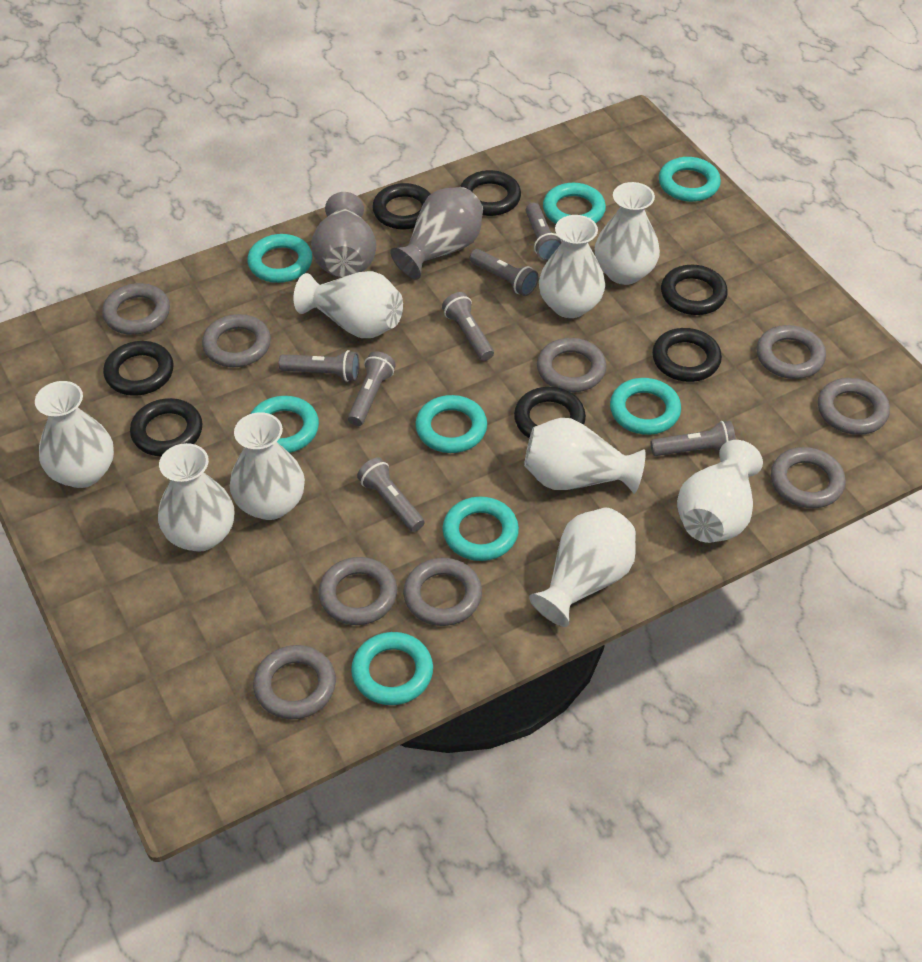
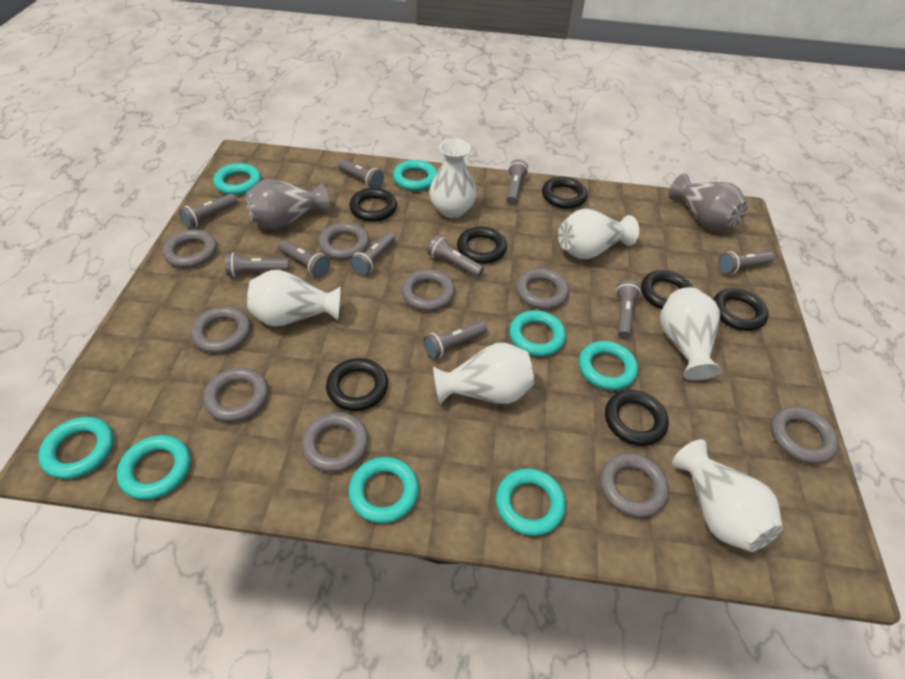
grey flashlight: 7 -> 10
white vase: 9 -> 6

